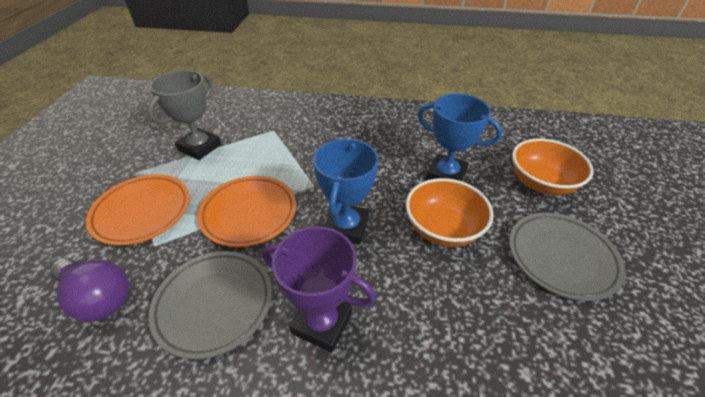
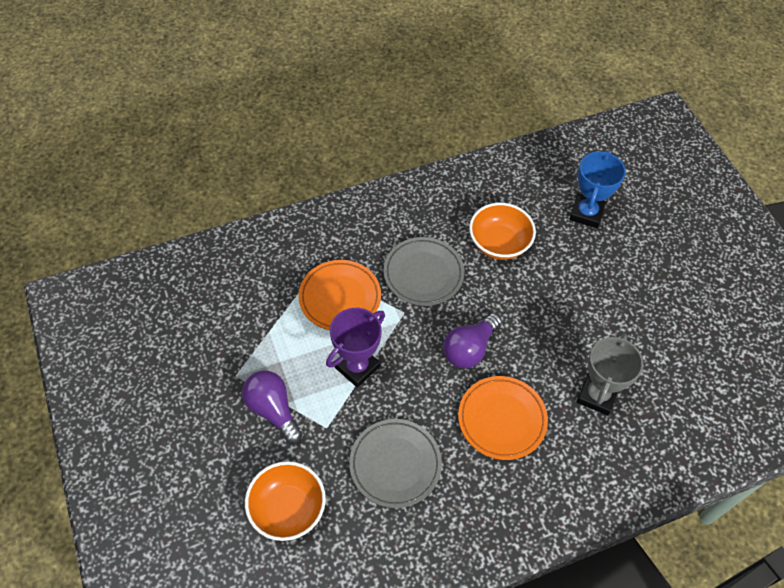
blue trophy: 2 -> 1
purple light bulb: 1 -> 2

